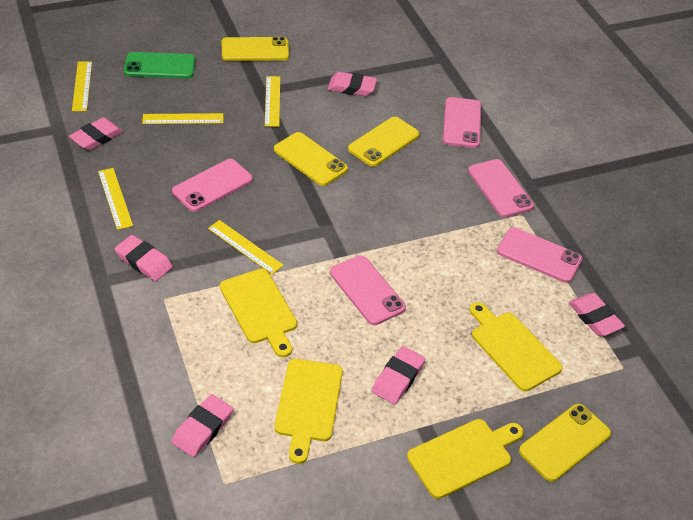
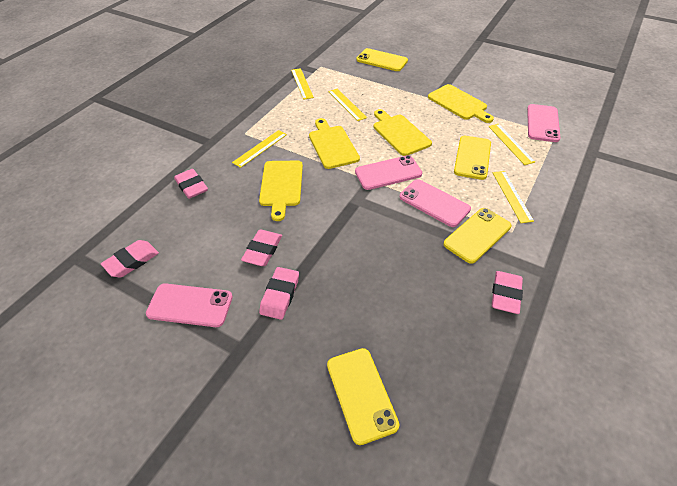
green phone: 1 -> 0
pink eraser: 6 -> 5
pink phone: 5 -> 4

